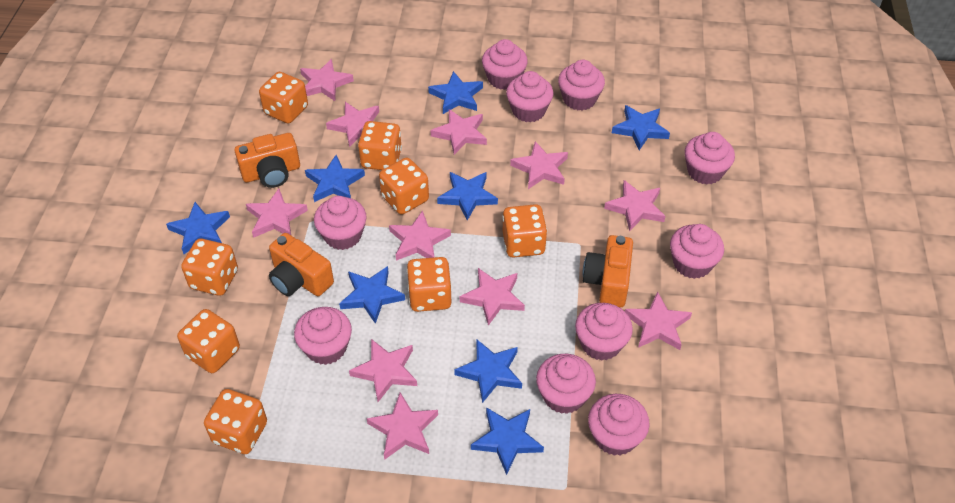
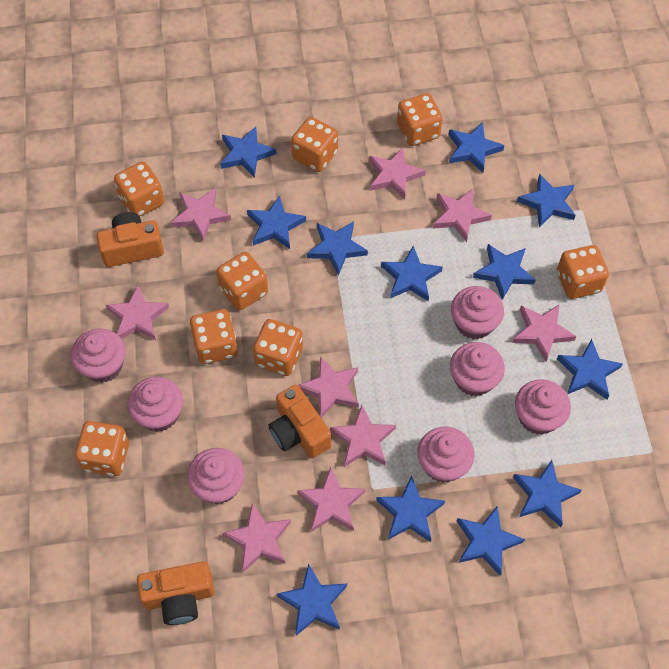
blue star: 8 -> 12
pink cupcake: 10 -> 7
pink star: 11 -> 9

